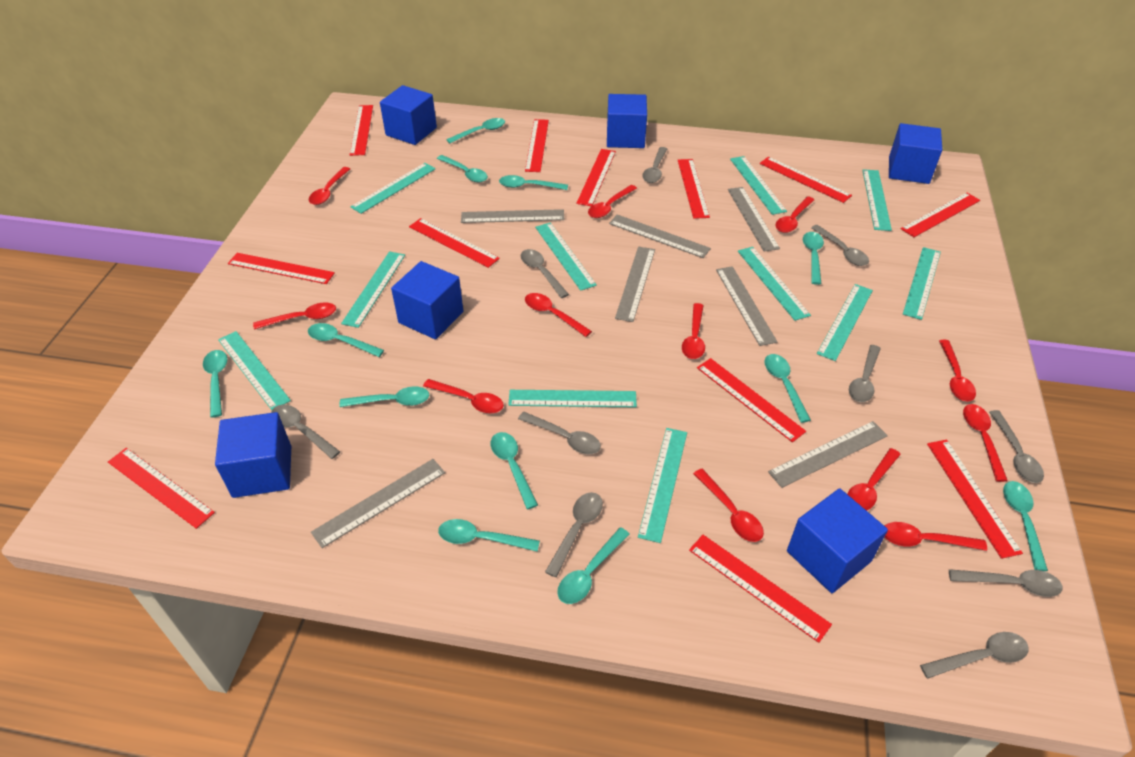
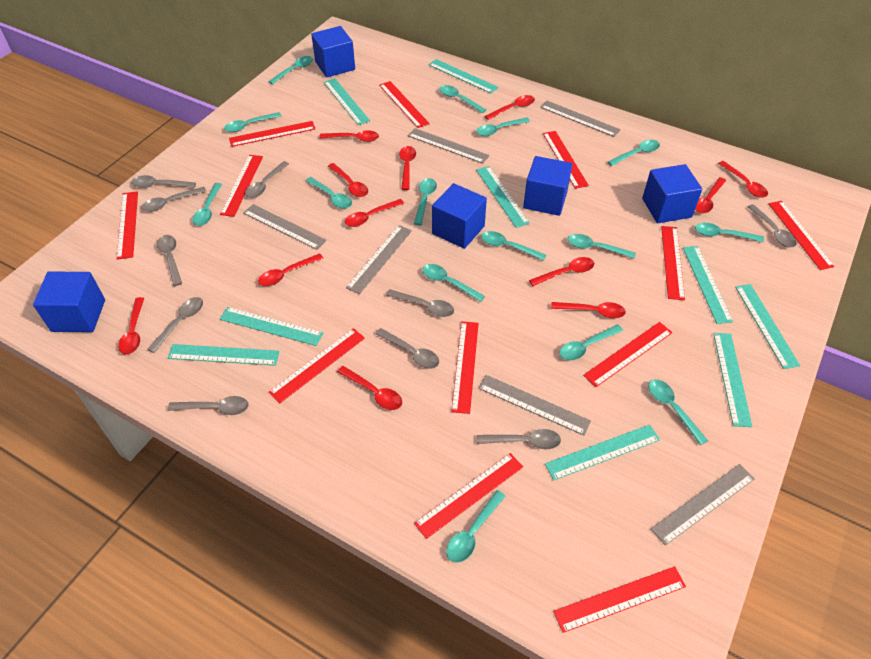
blue cube: 6 -> 5
grey ruler: 7 -> 6
turquoise ruler: 11 -> 9
turquoise spoon: 12 -> 15

